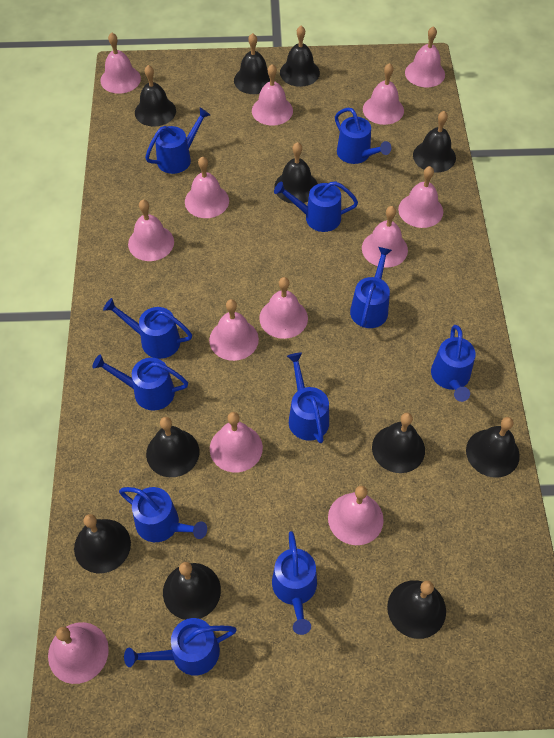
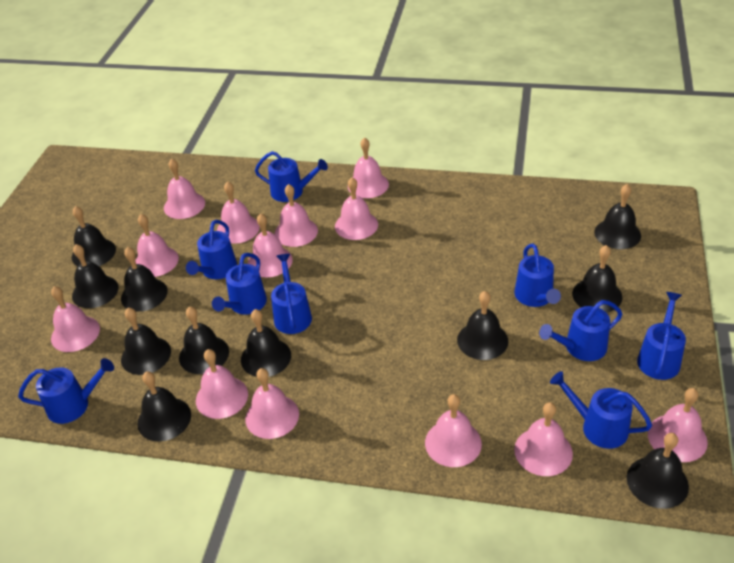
blue watering can: 11 -> 9

